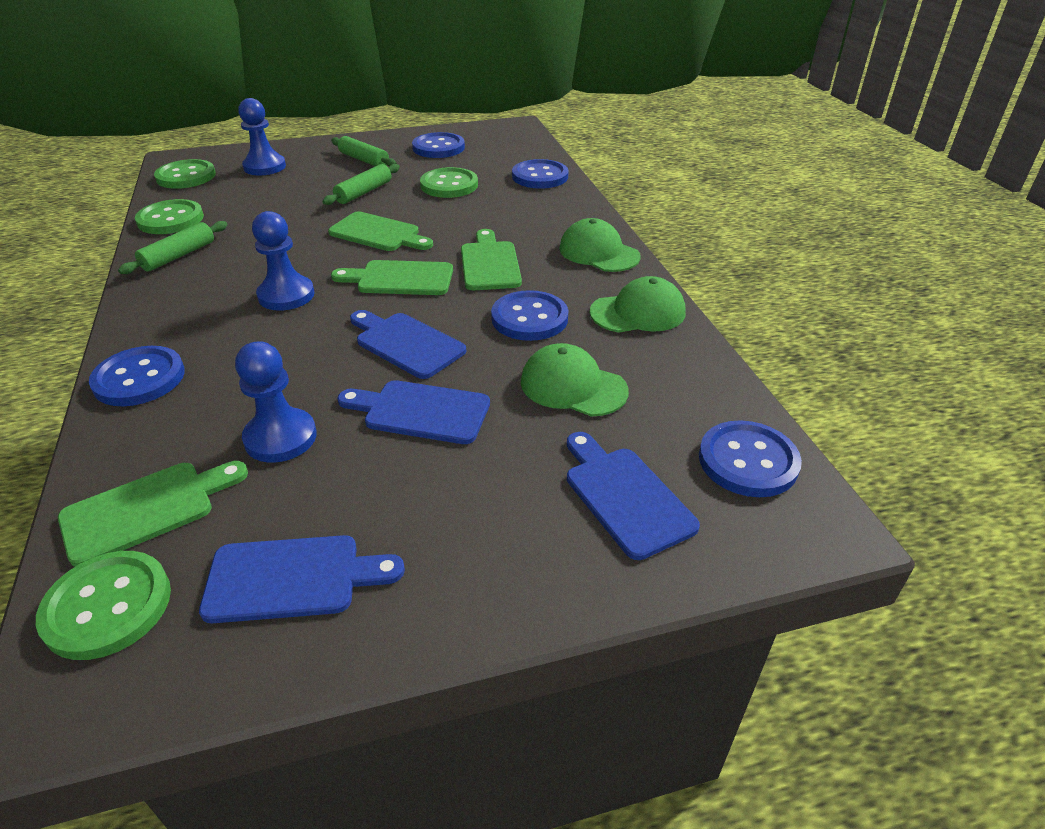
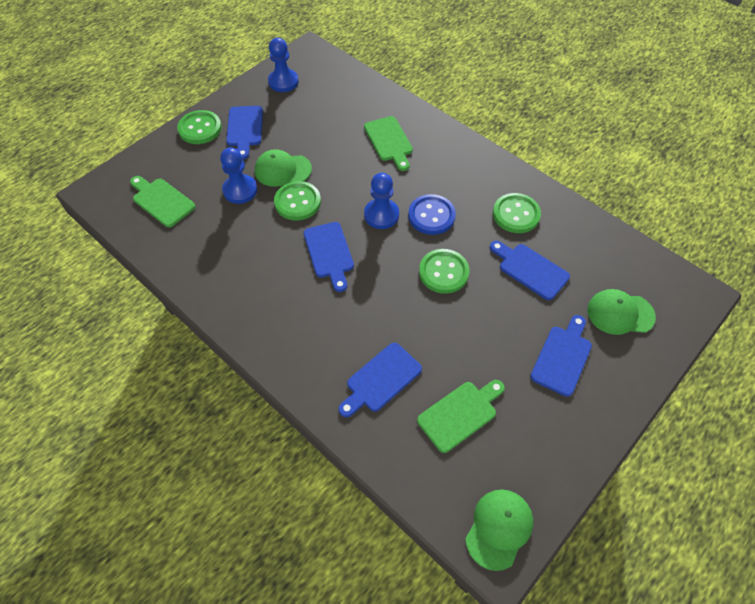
blue button: 5 -> 1
blue cutting board: 4 -> 5
green cutting board: 4 -> 3
green rolling pin: 3 -> 0

